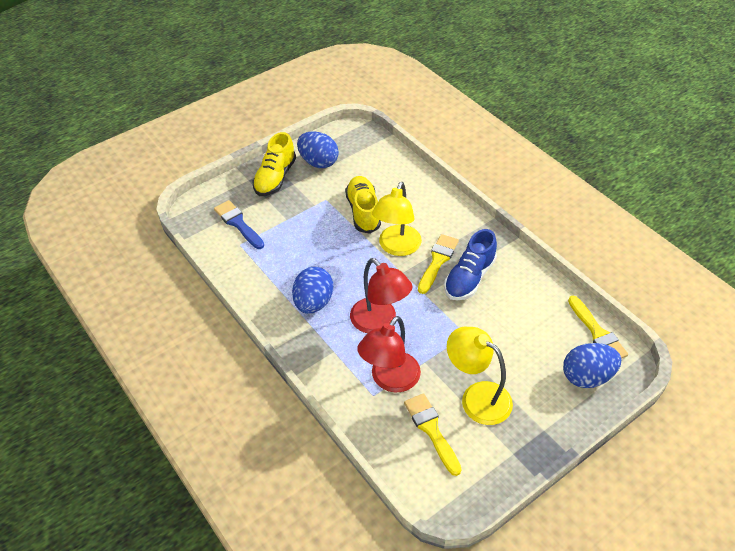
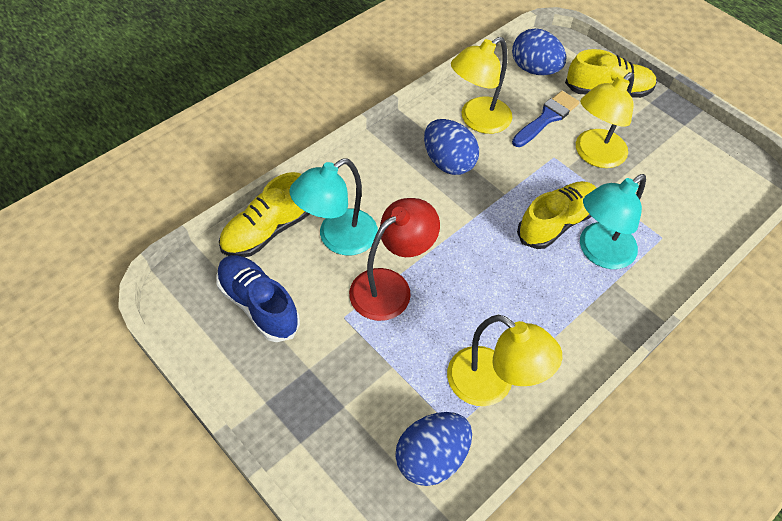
red lamp: 2 -> 1
turquoise lamp: 0 -> 2
yellow brush: 3 -> 0
yellow lamp: 2 -> 3
yellow shoe: 2 -> 3

